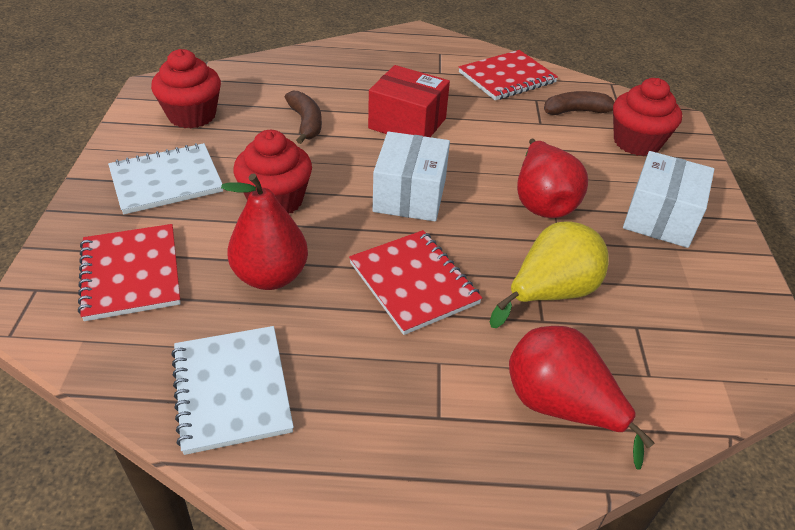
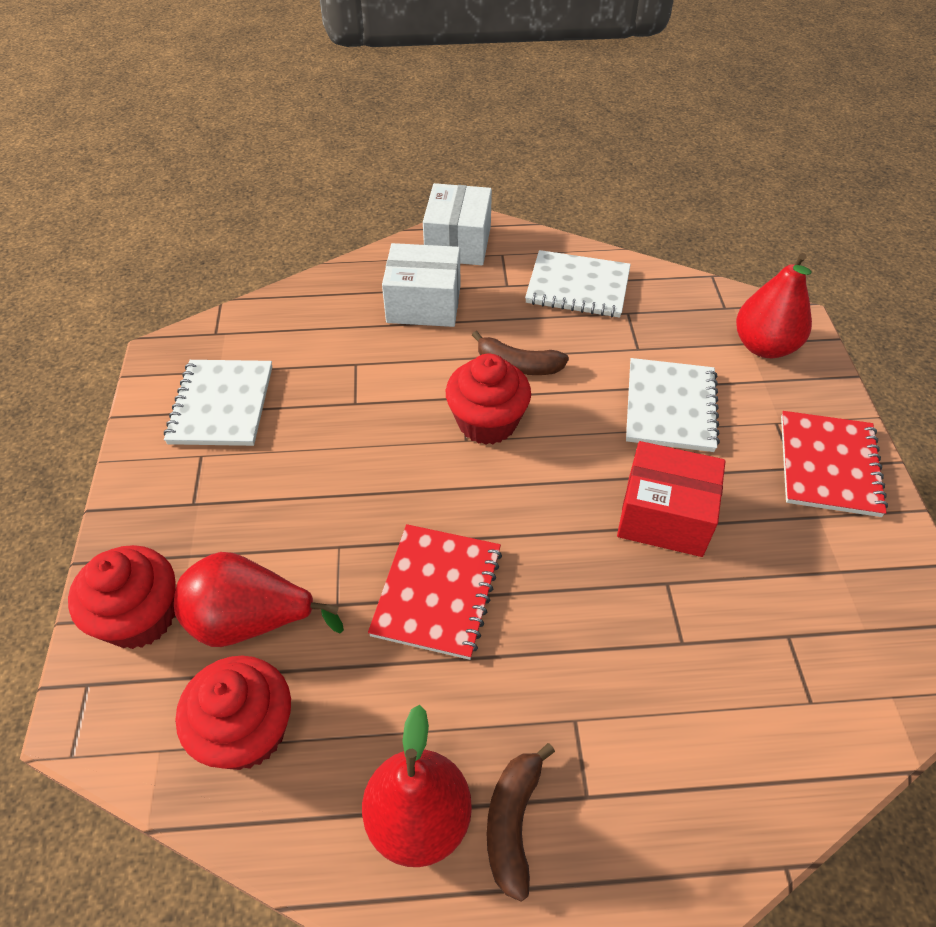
red notebook: 3 -> 2
white notebook: 2 -> 3
yellow pear: 1 -> 0

